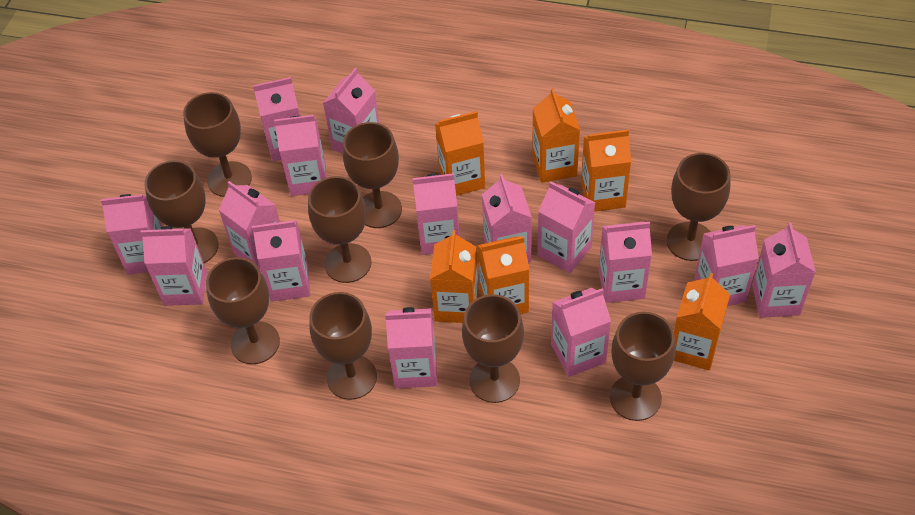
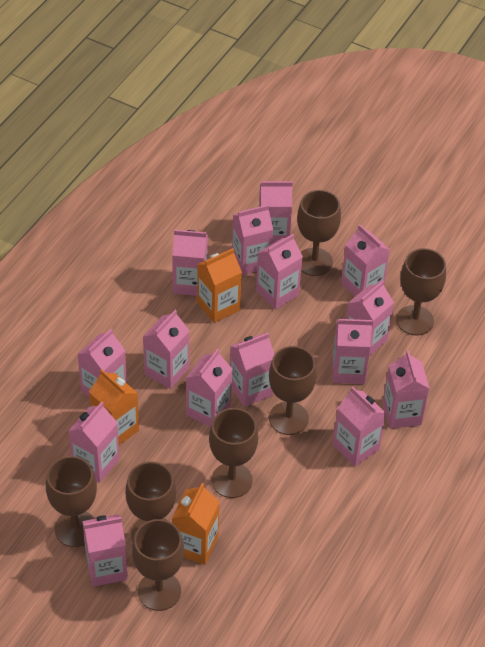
brown goblet: 9 -> 7
orange carton: 6 -> 3

